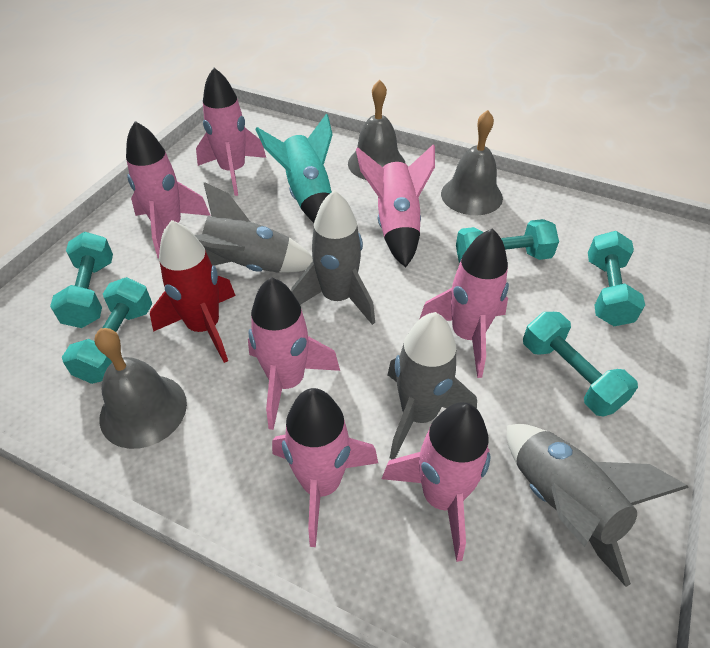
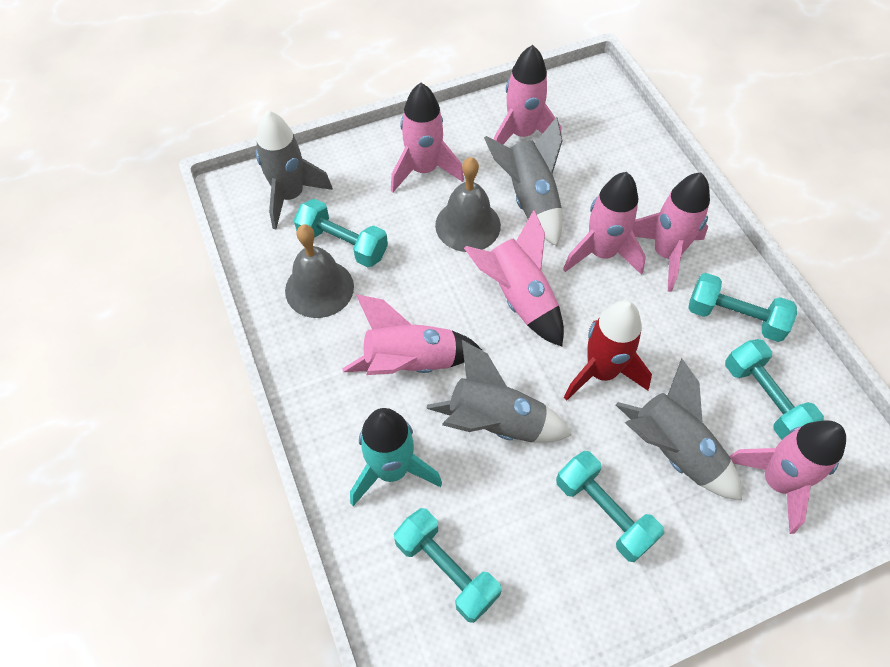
grey bell: 3 -> 2

